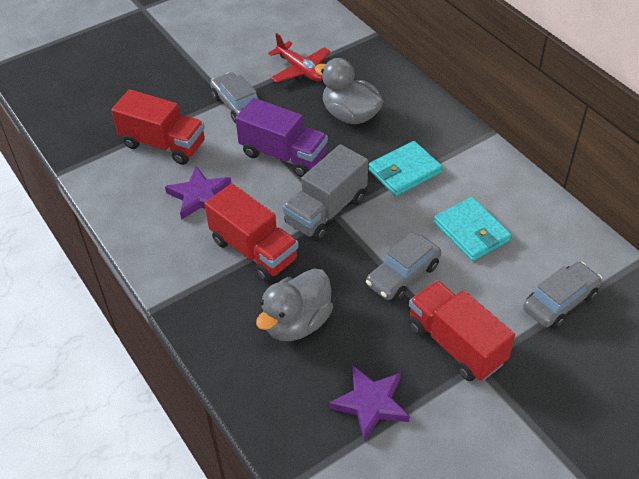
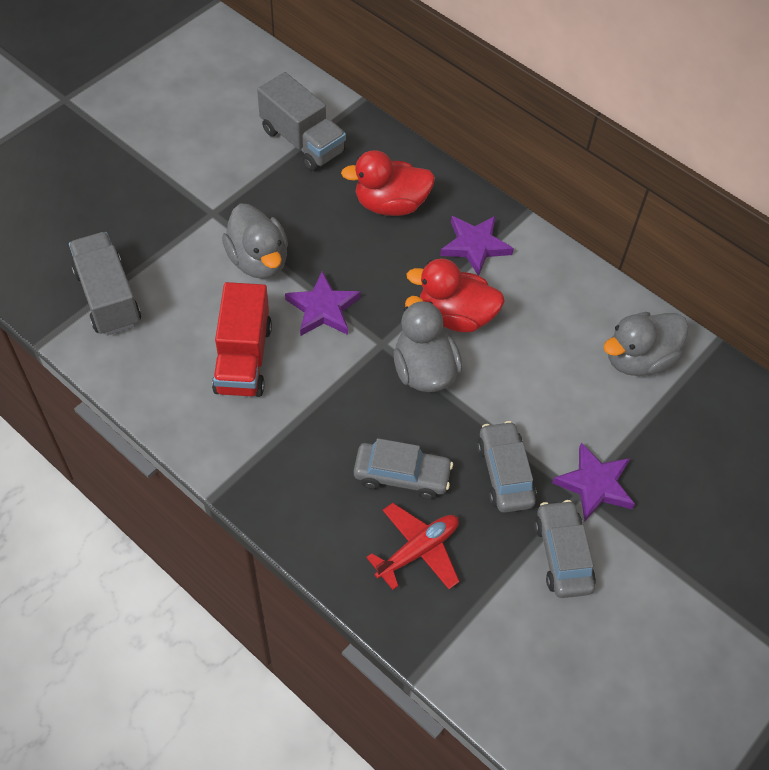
grey duck: 2 -> 3
grey truck: 1 -> 2
purple star: 2 -> 3
purple truck: 1 -> 0
red duck: 0 -> 2
red truck: 3 -> 1
turquoise wallet: 2 -> 0

